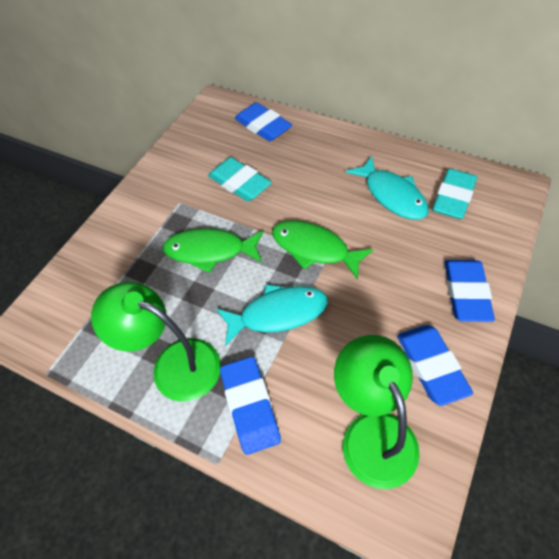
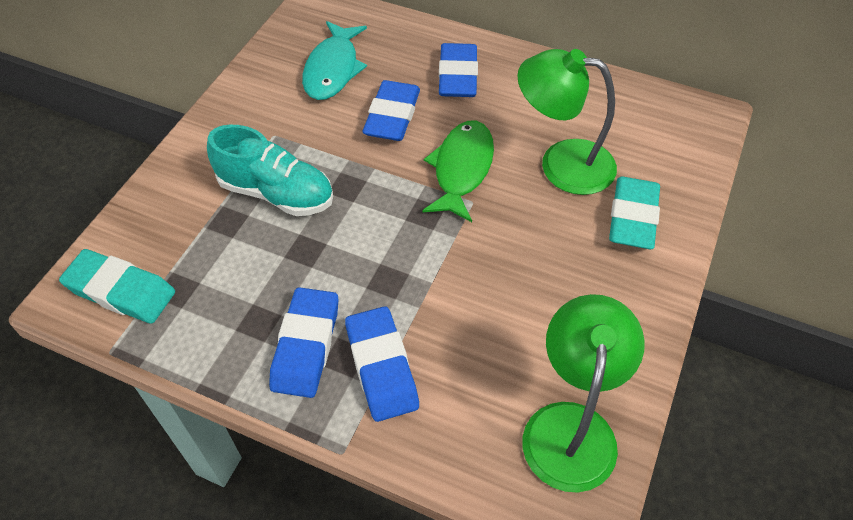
green fish: 2 -> 1
turquoise fish: 2 -> 1
turquoise shoe: 0 -> 1

